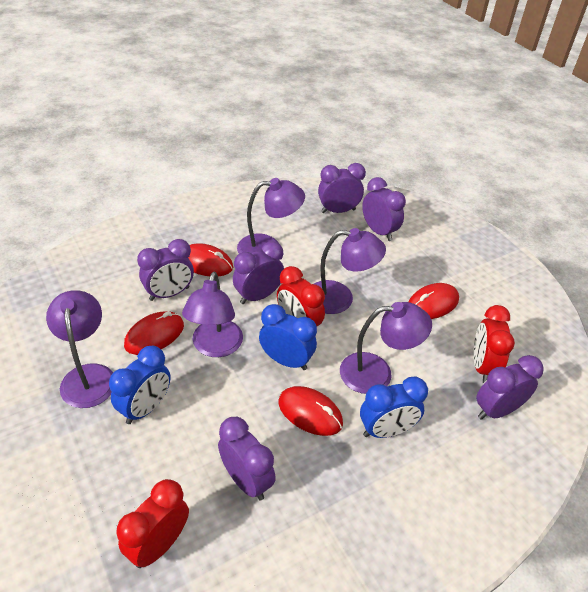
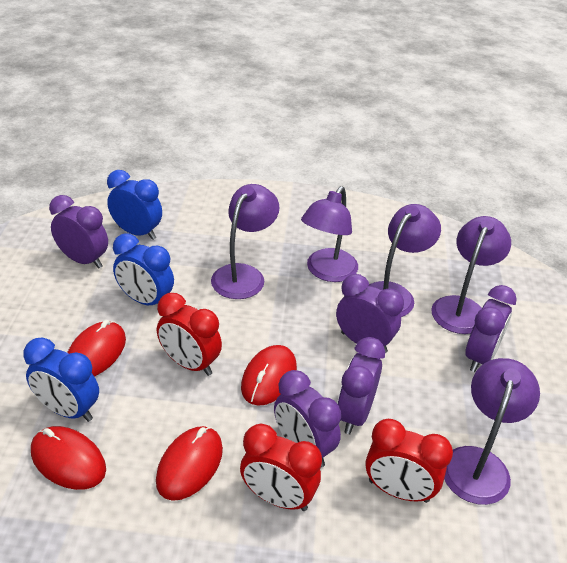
purple clock: 6 -> 5

